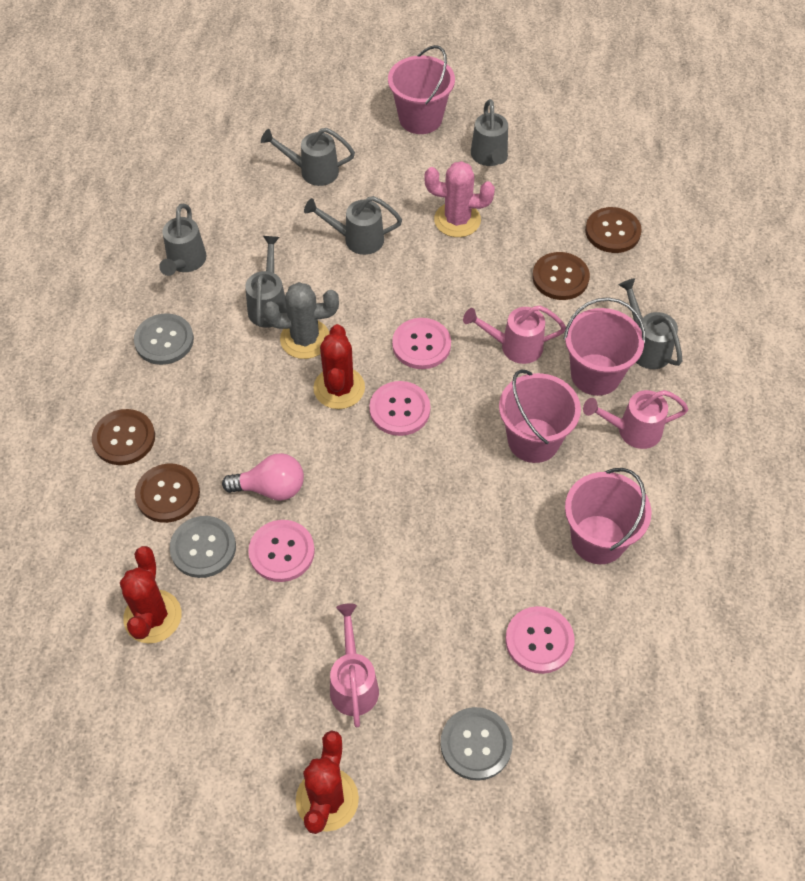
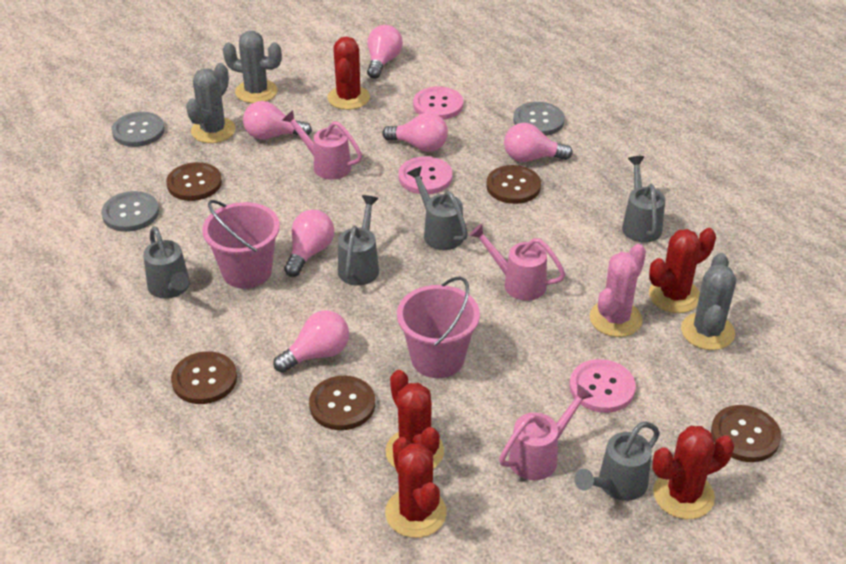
brown button: 4 -> 5
grey cactus: 1 -> 3
grey watering can: 6 -> 5
pink bucket: 4 -> 2
pink button: 4 -> 3
pink light bulb: 1 -> 6
red cactus: 3 -> 5

